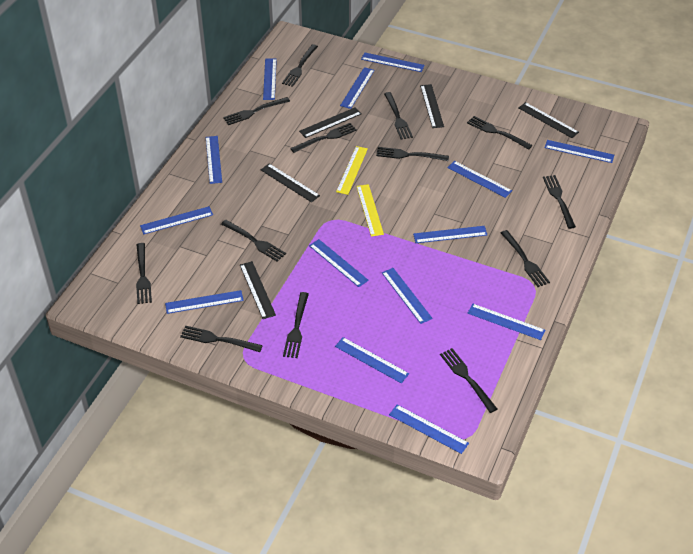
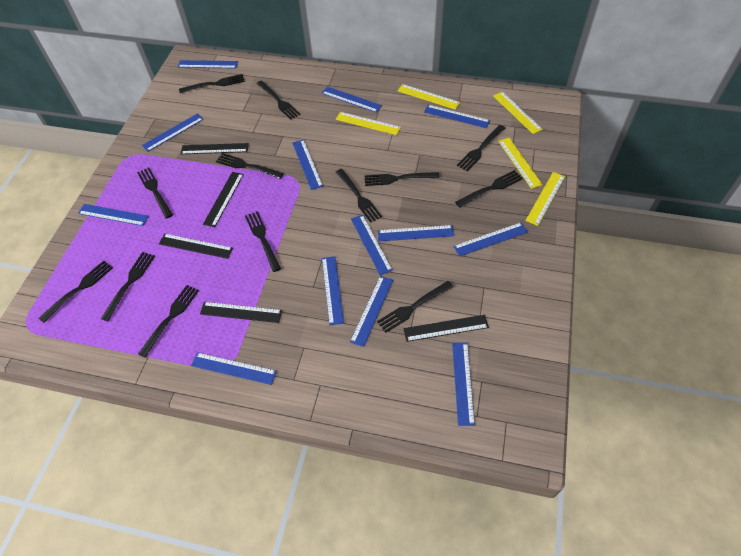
blue ruler: 14 -> 13
yellow ruler: 2 -> 5

